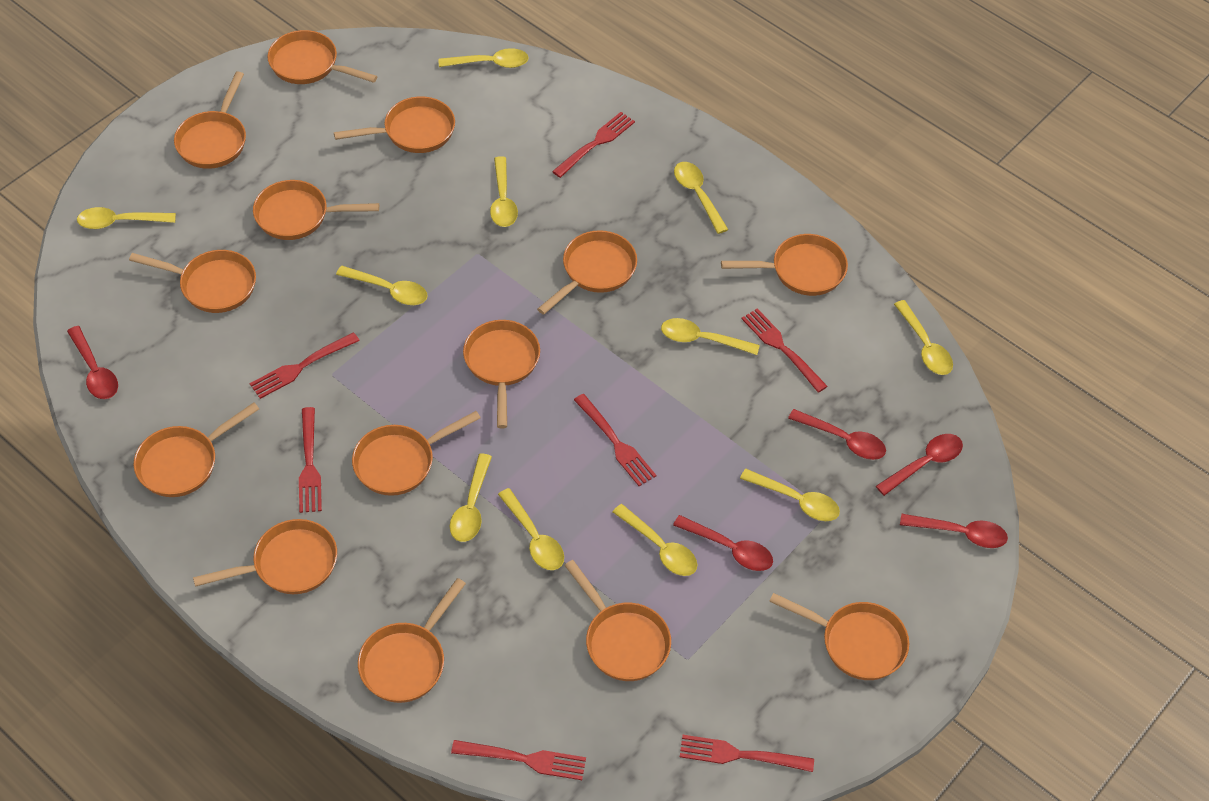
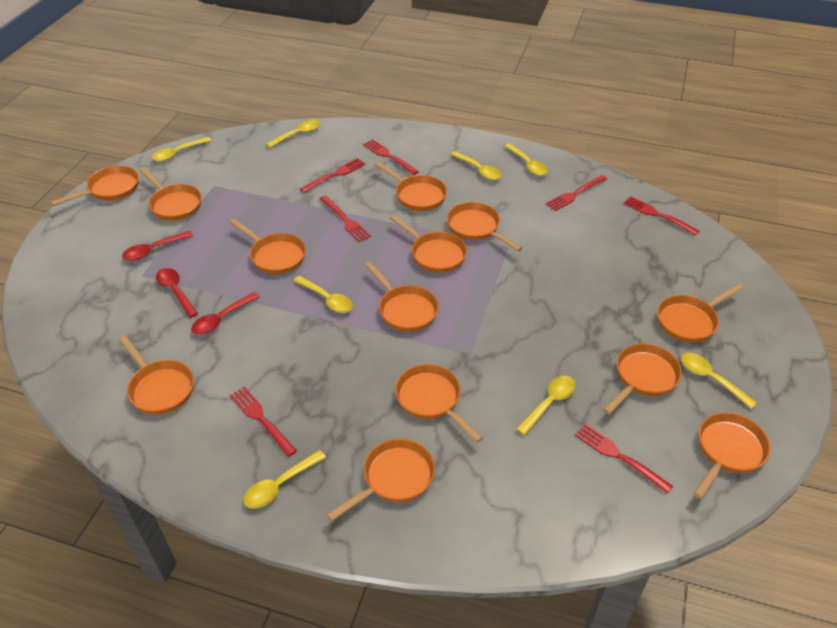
orange pan: 14 -> 13
red spoon: 5 -> 3
yellow spoon: 11 -> 8

